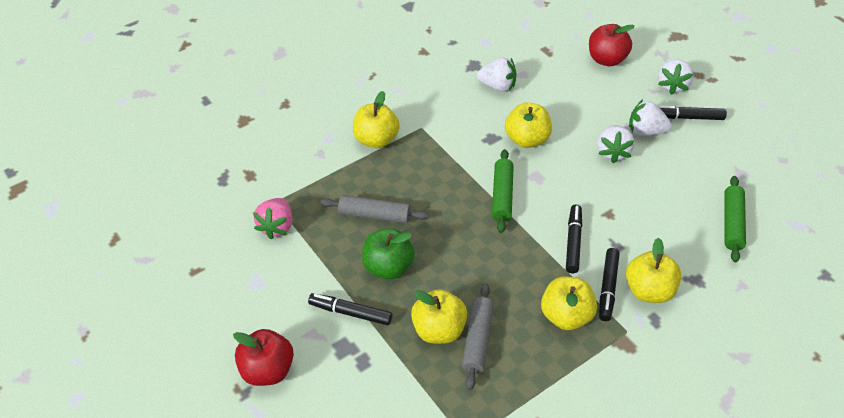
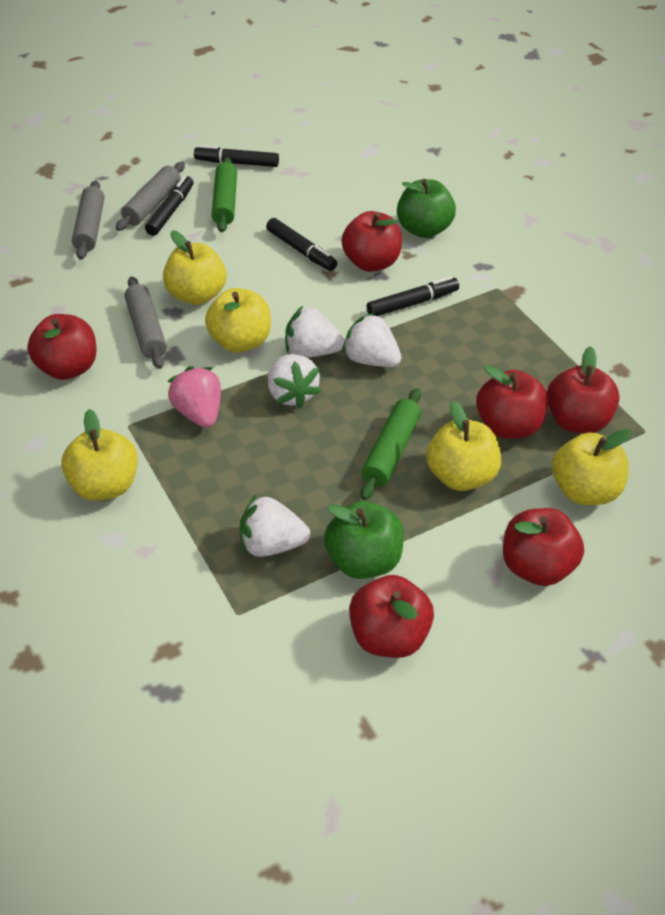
green apple: 1 -> 2
grey rolling pin: 2 -> 3
red apple: 2 -> 6

